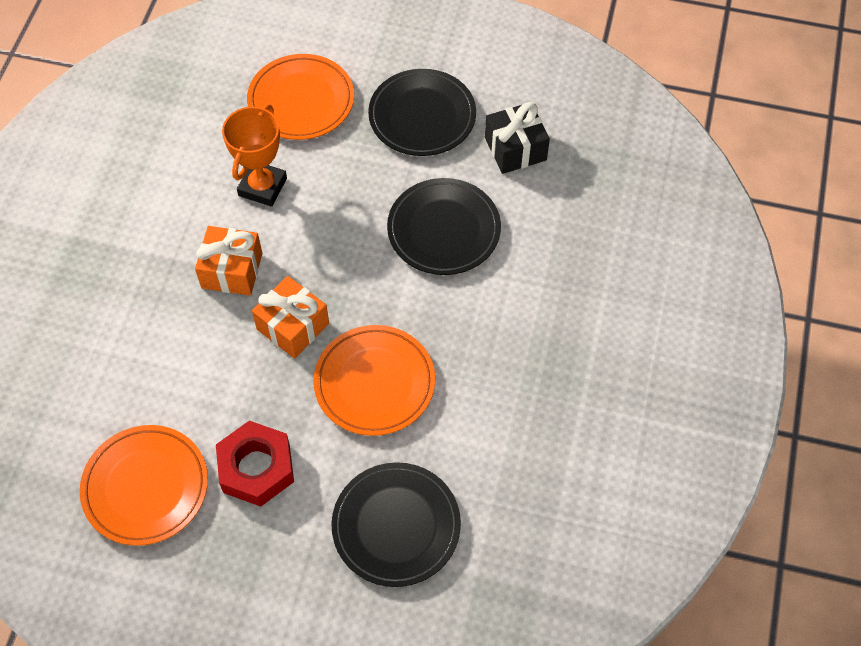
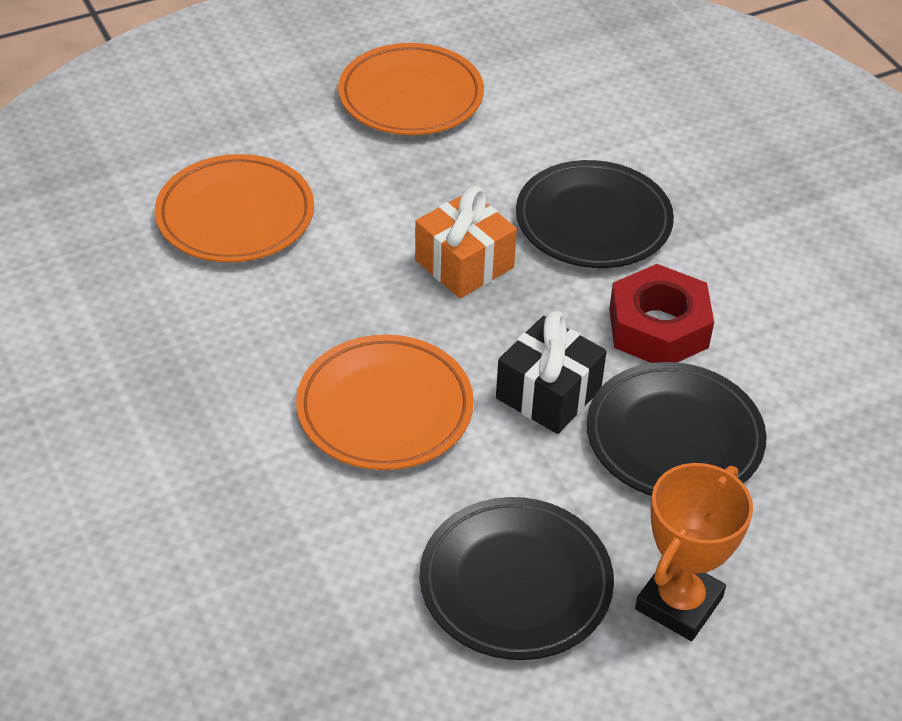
orange gift: 2 -> 1

